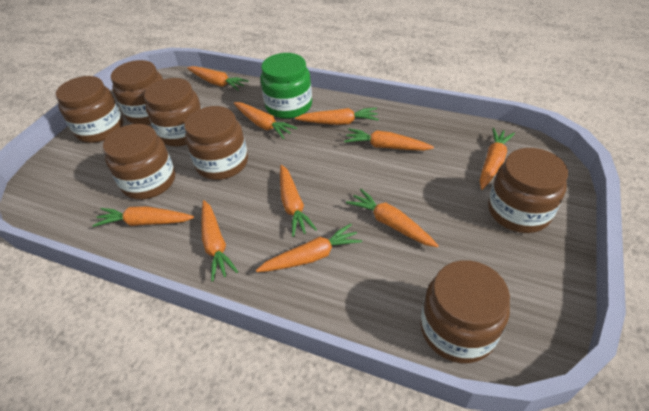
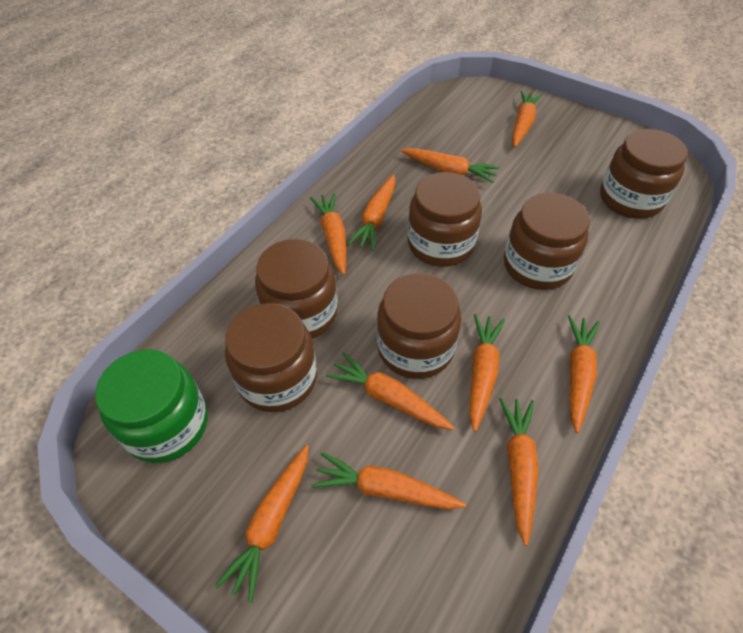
brown jar: 7 -> 6

